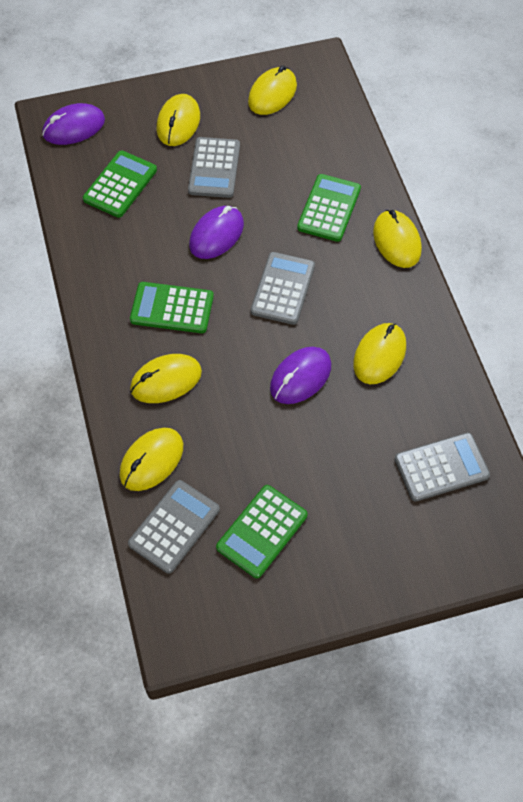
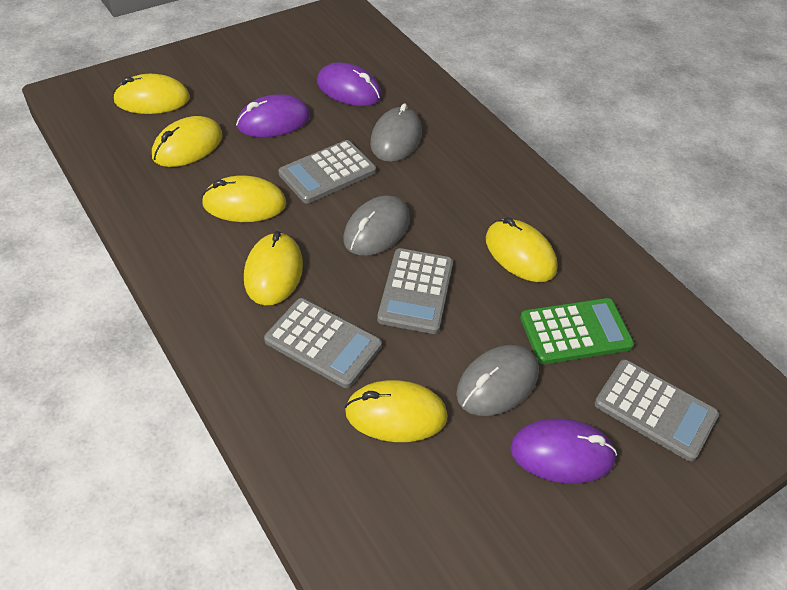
green calculator: 4 -> 1
grey mouse: 0 -> 3

